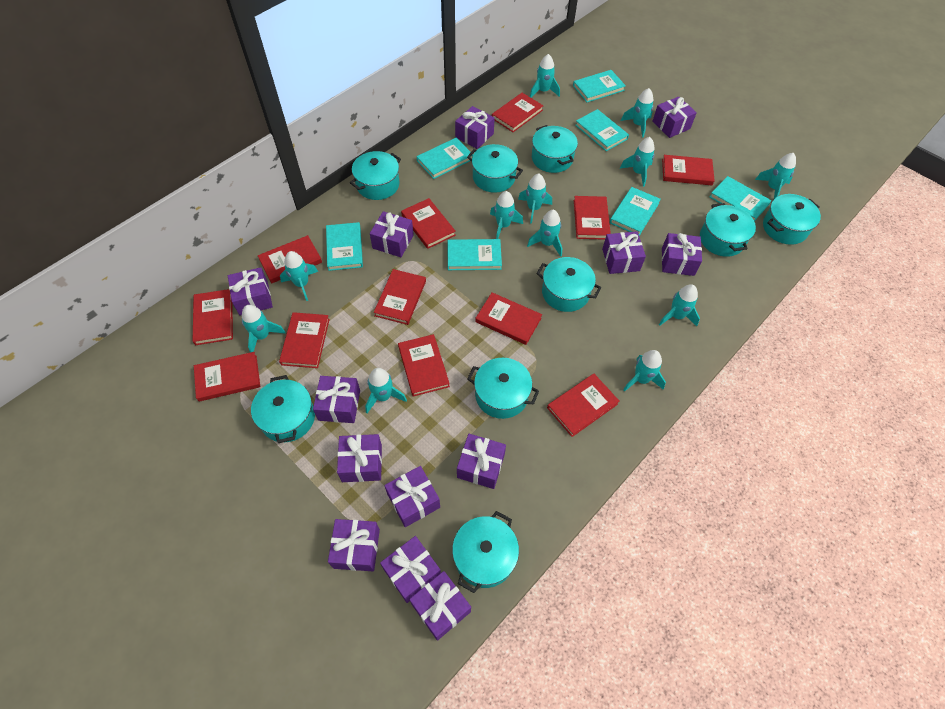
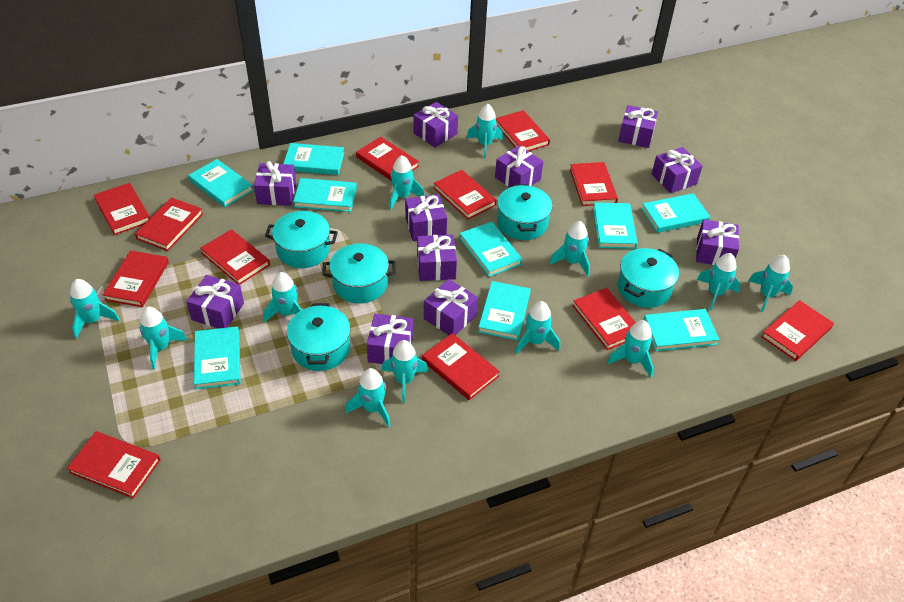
purple gift: 13 -> 11
turquoise book: 7 -> 9
turquoise pot: 9 -> 5

